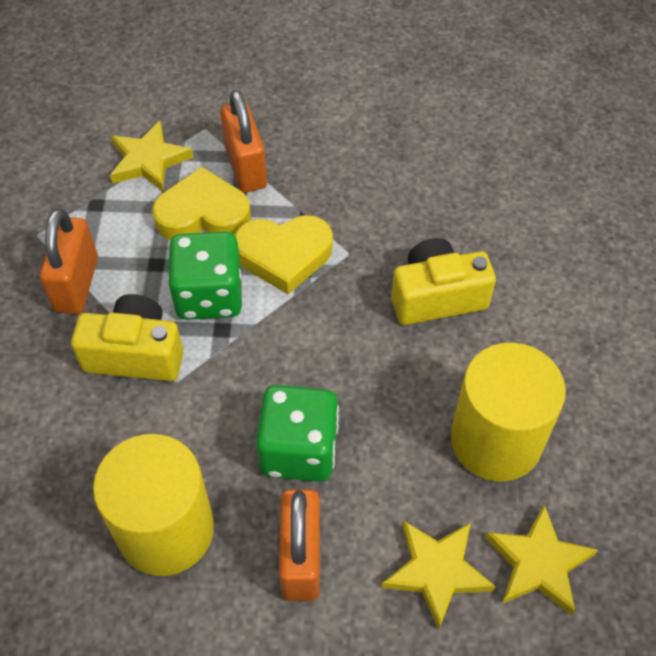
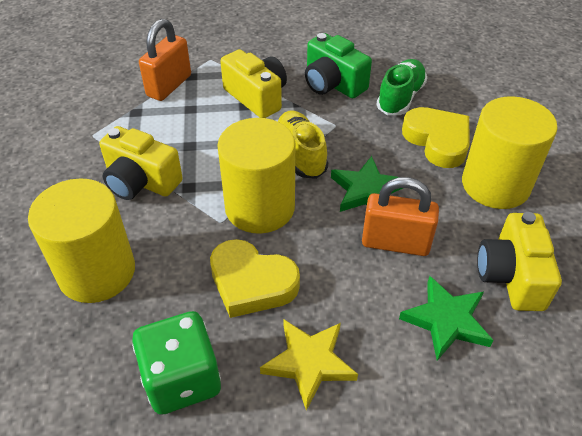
green camera: 0 -> 1
green dice: 2 -> 1
green shoe: 0 -> 1
green star: 0 -> 2
orange padlock: 3 -> 2
yellow camera: 2 -> 3
yellow cylinder: 2 -> 3
yellow shoe: 0 -> 1
yellow star: 3 -> 1

